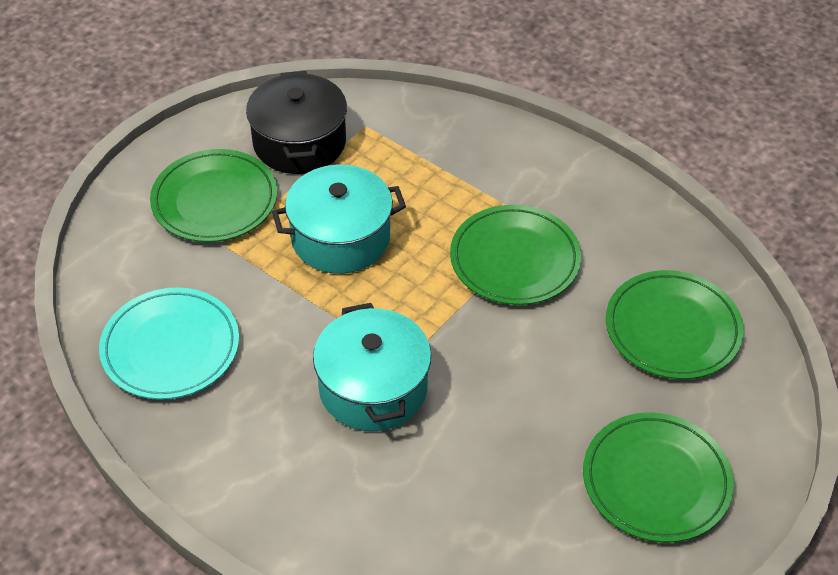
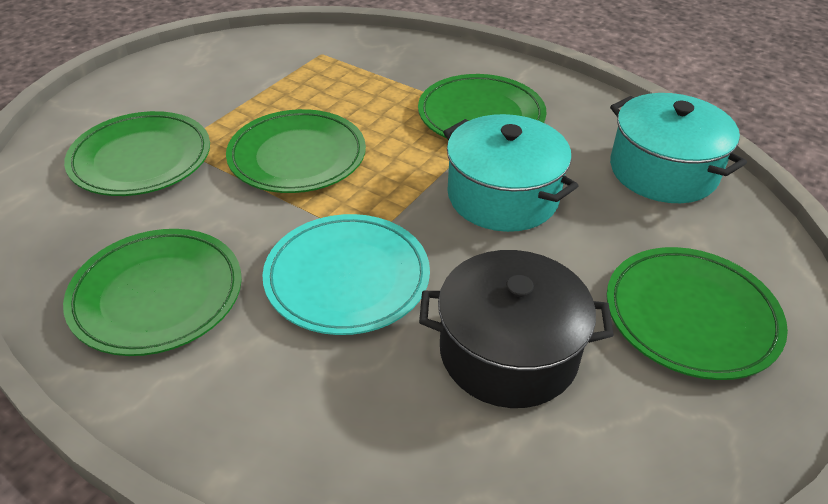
green plate: 4 -> 5

